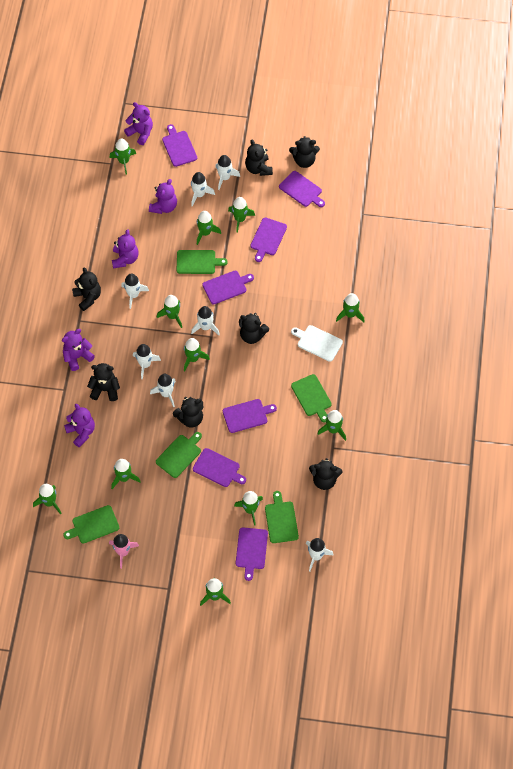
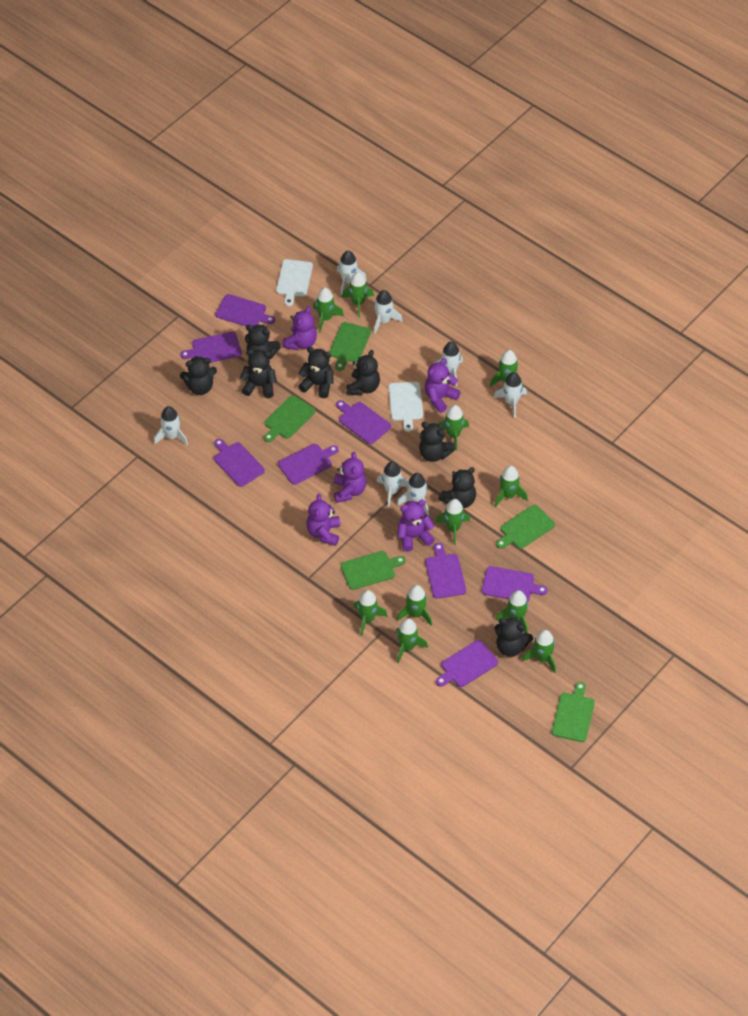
black teddy bear: 7 -> 8
pink rocket: 1 -> 0
purple cutting board: 7 -> 8
white cutting board: 1 -> 2

